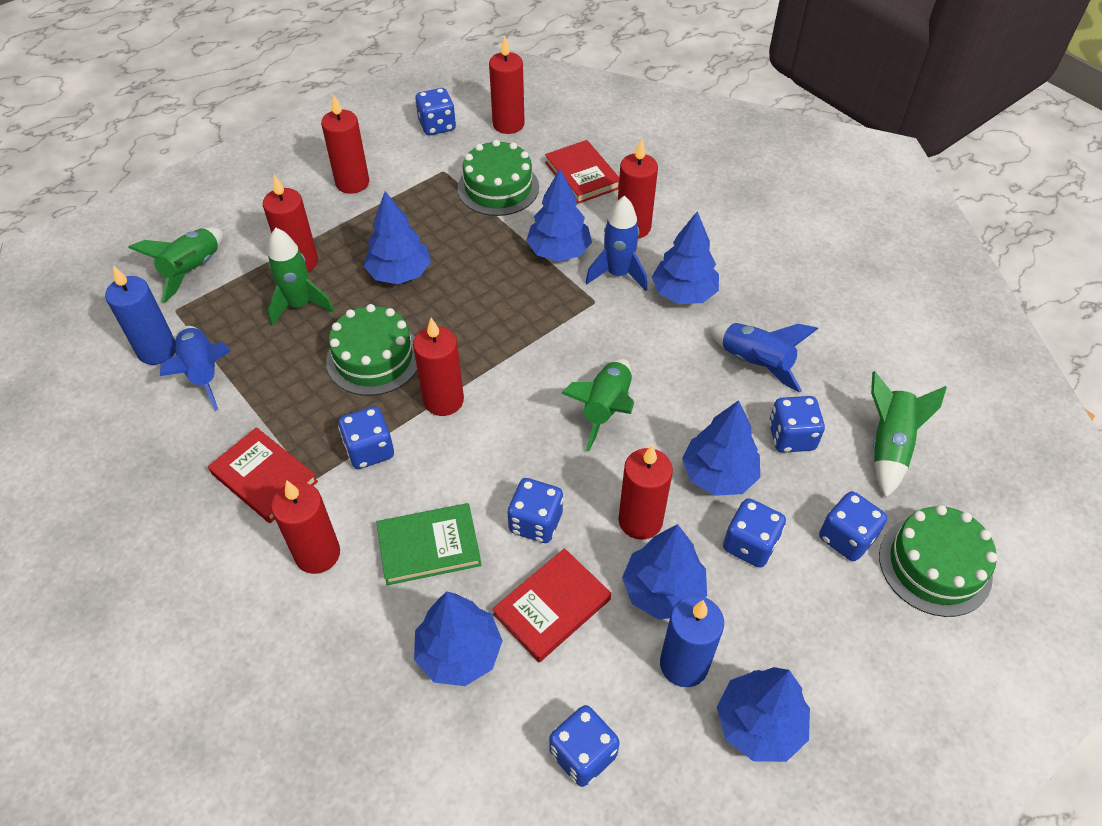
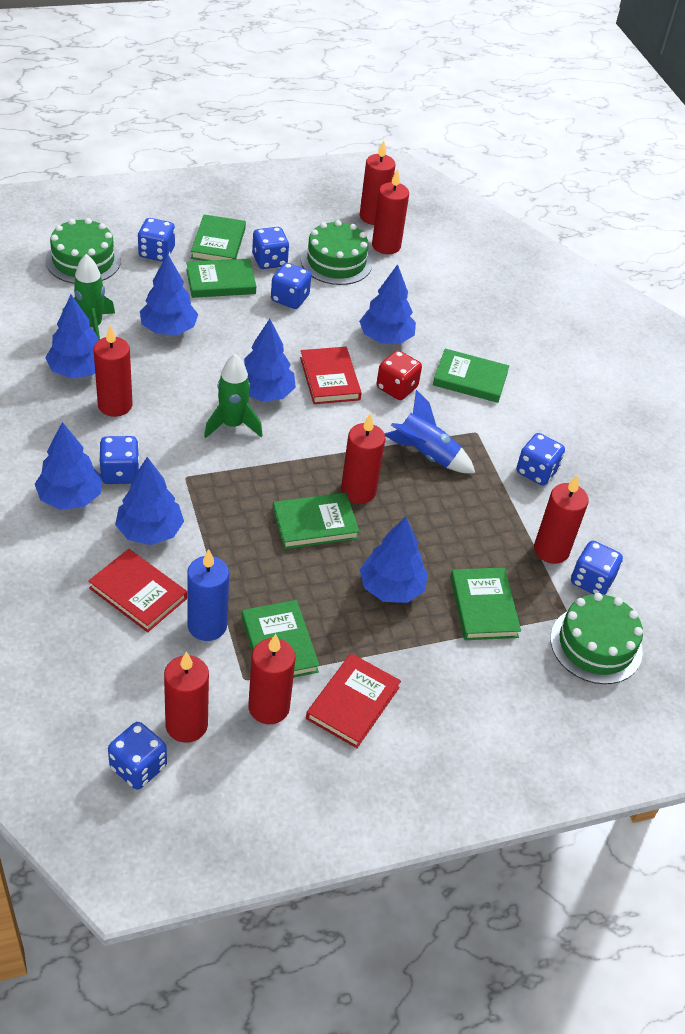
blue candle: 2 -> 1
blue rocket: 3 -> 1
green book: 1 -> 6
green rocket: 4 -> 2
red dice: 0 -> 1

